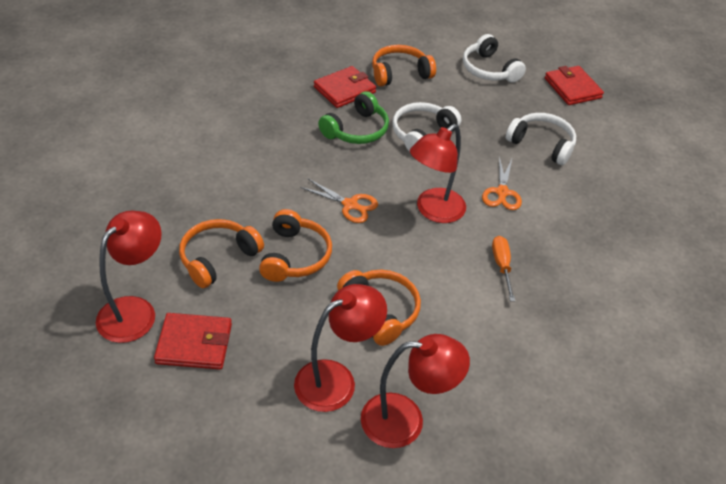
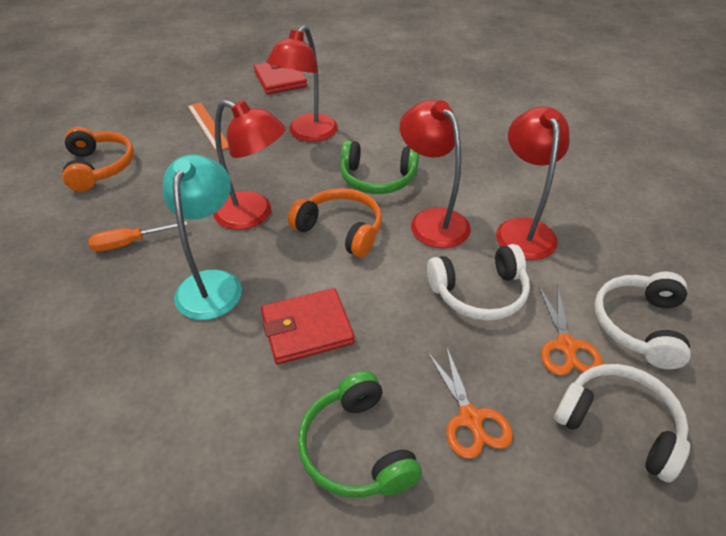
green headphones: 1 -> 2
orange headphones: 4 -> 2
orange ruler: 0 -> 1
red wallet: 3 -> 2
turquoise lamp: 0 -> 1

